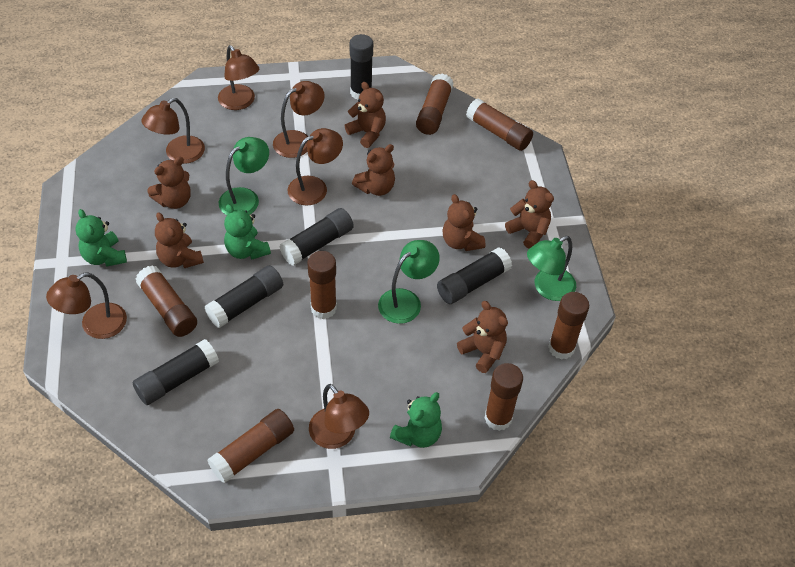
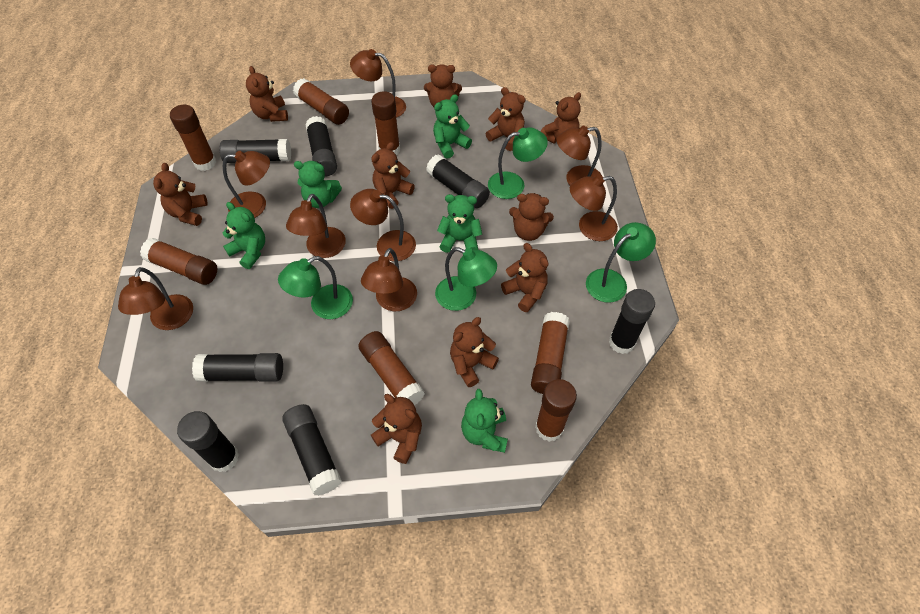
black glue stick: 5 -> 7
brown lamp: 6 -> 8
brown teddy bear: 7 -> 10
green lamp: 3 -> 4
green teddy bear: 3 -> 5

